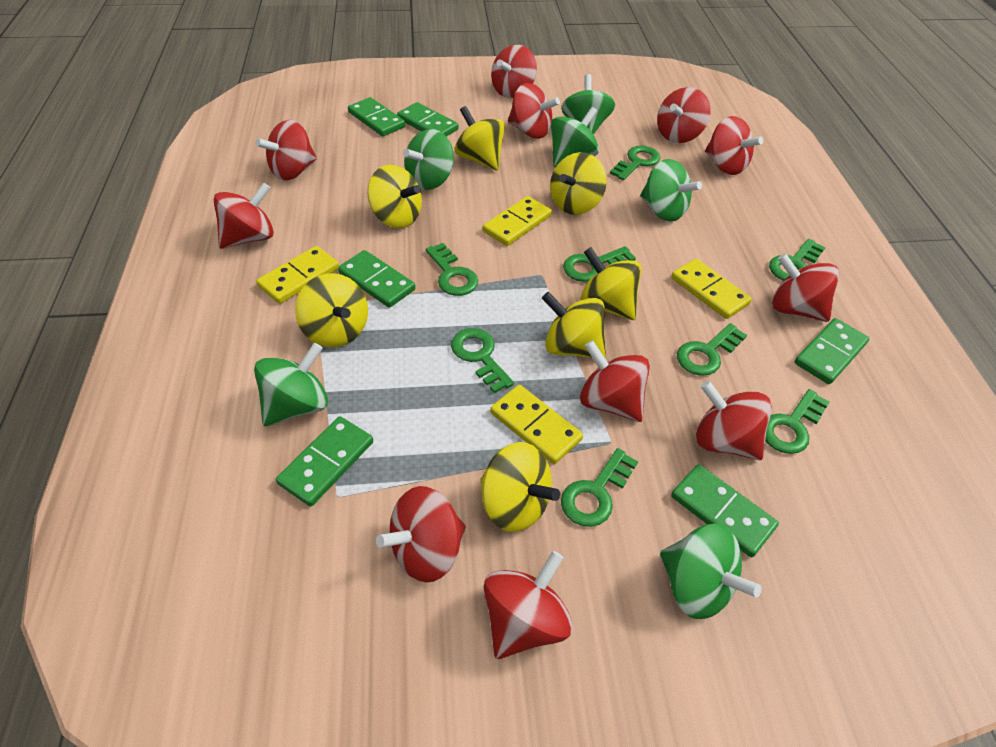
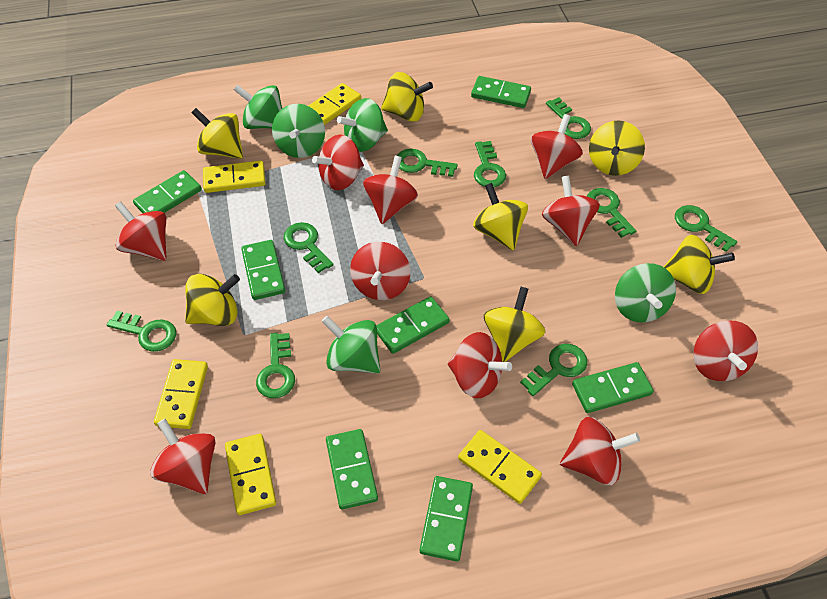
green domino: 6 -> 7
green key: 8 -> 9
green spinning top: 6 -> 5
red spinning top: 11 -> 10
yellow domino: 4 -> 5

